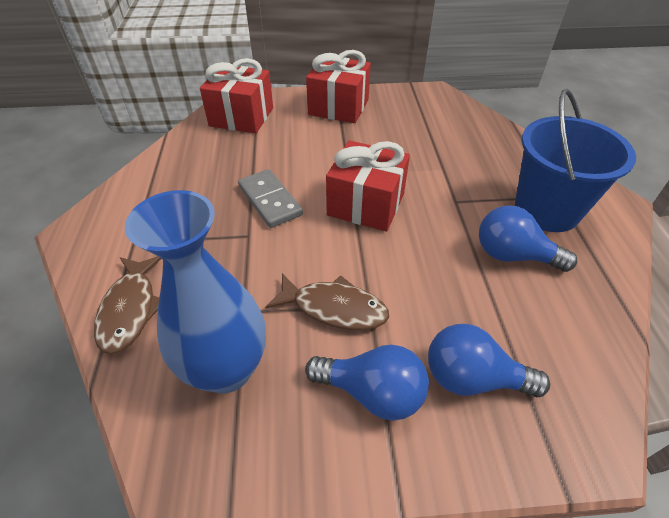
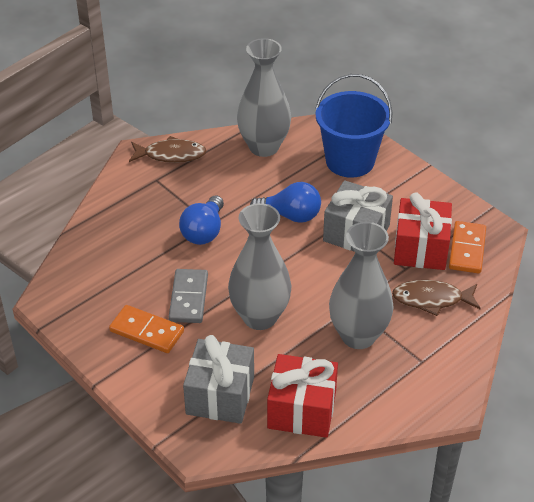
blue light bulb: 3 -> 2
blue vase: 1 -> 0
grey gift: 0 -> 2
grey vase: 0 -> 3
orange domino: 0 -> 2
red gift: 3 -> 2

